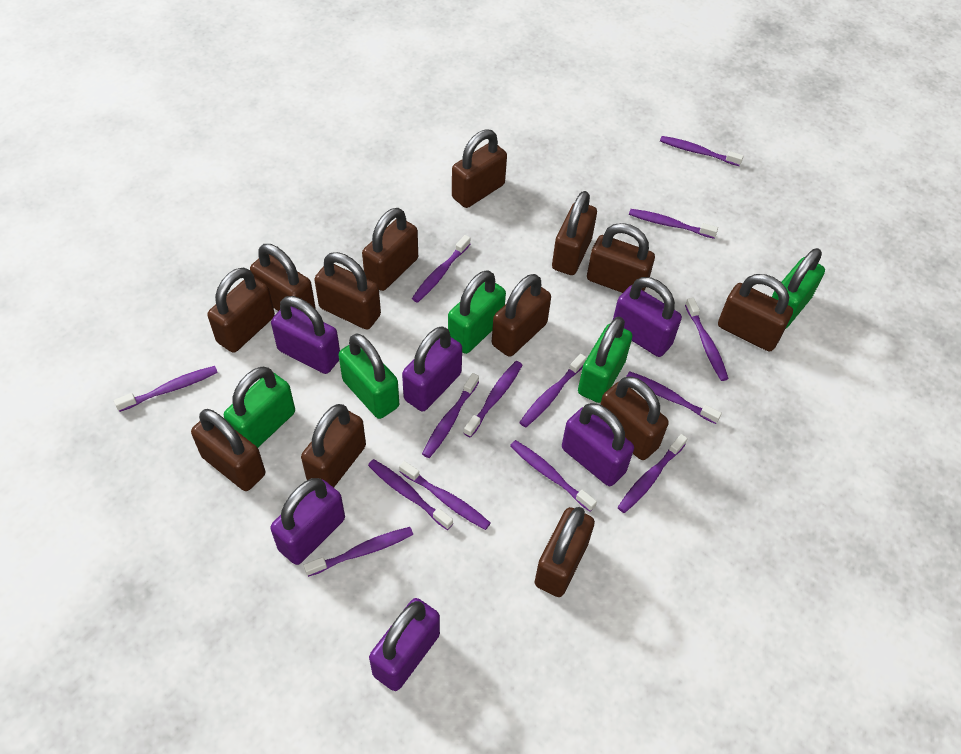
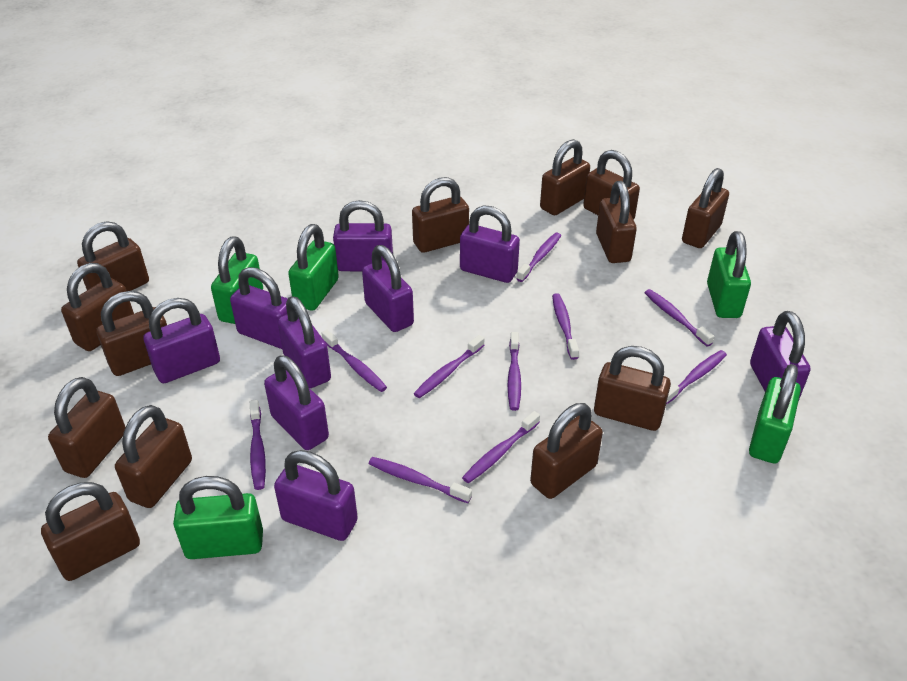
purple padlock: 6 -> 9
purple toothbrush: 14 -> 10

